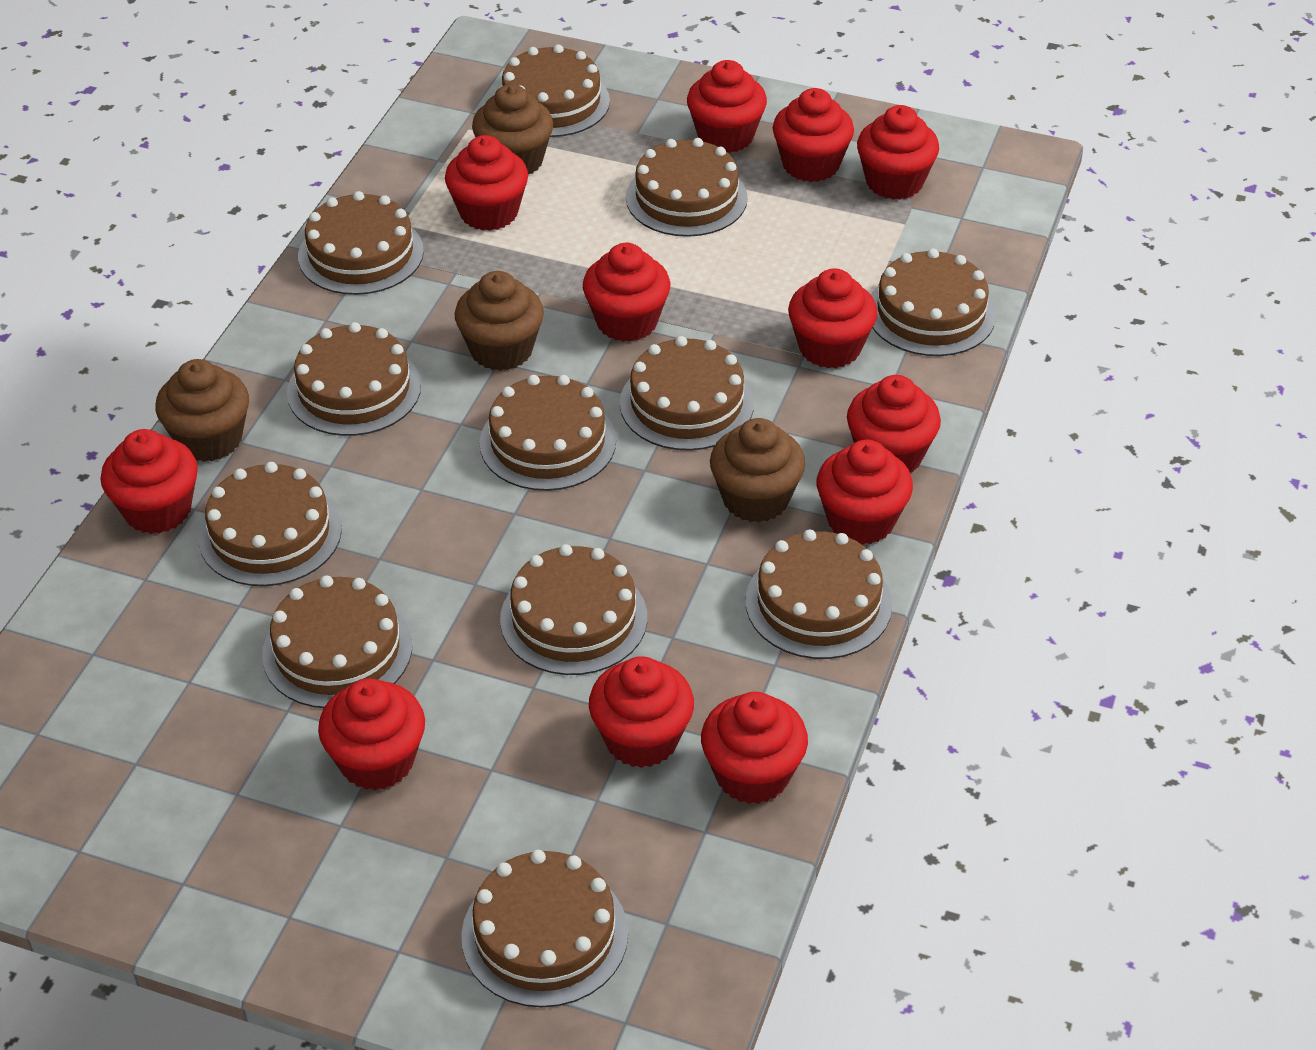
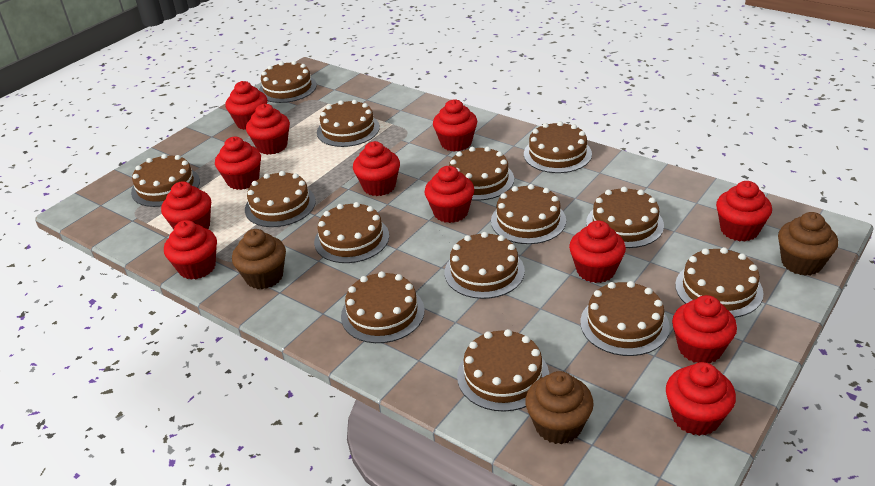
brown cake: 12 -> 14
brown cupcake: 4 -> 3

